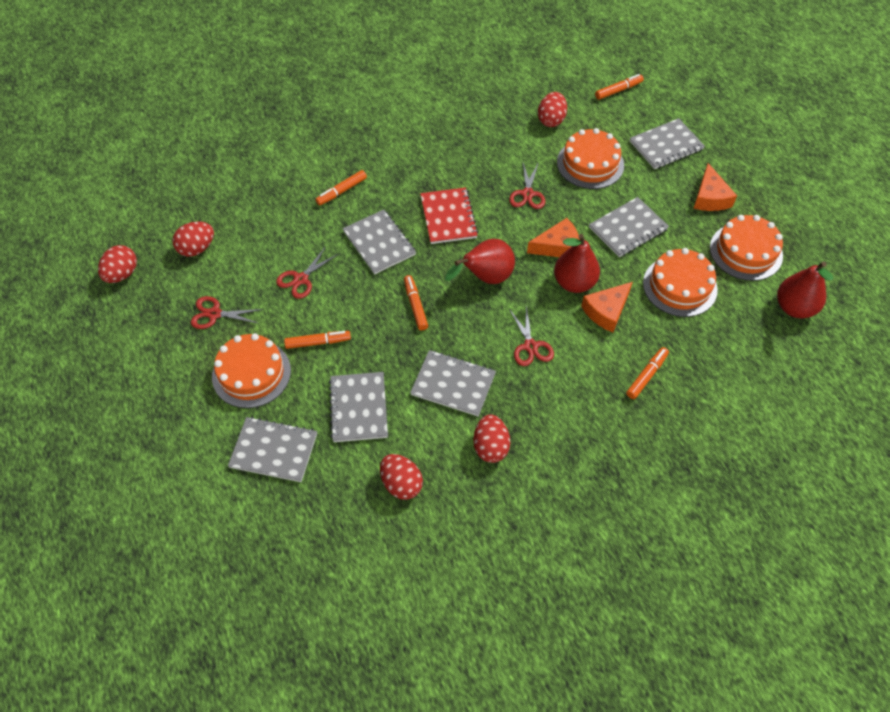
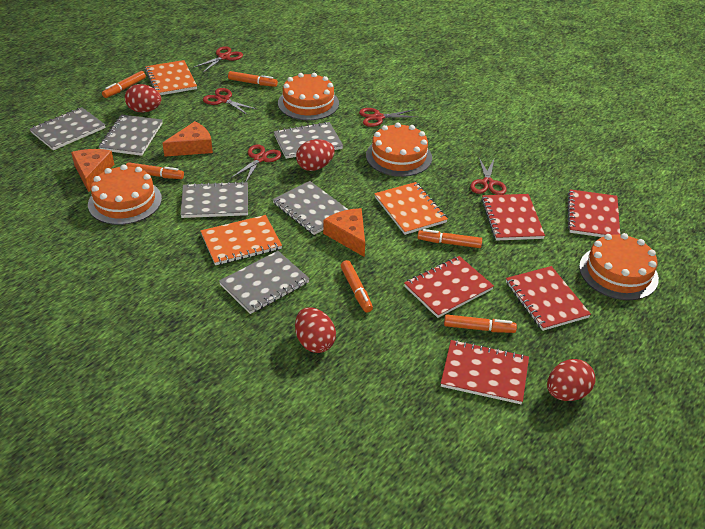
orange marker: 5 -> 6
orange notebook: 0 -> 3
red egg: 5 -> 4
red notebook: 1 -> 5
red pear: 3 -> 0
red scissors: 4 -> 5

